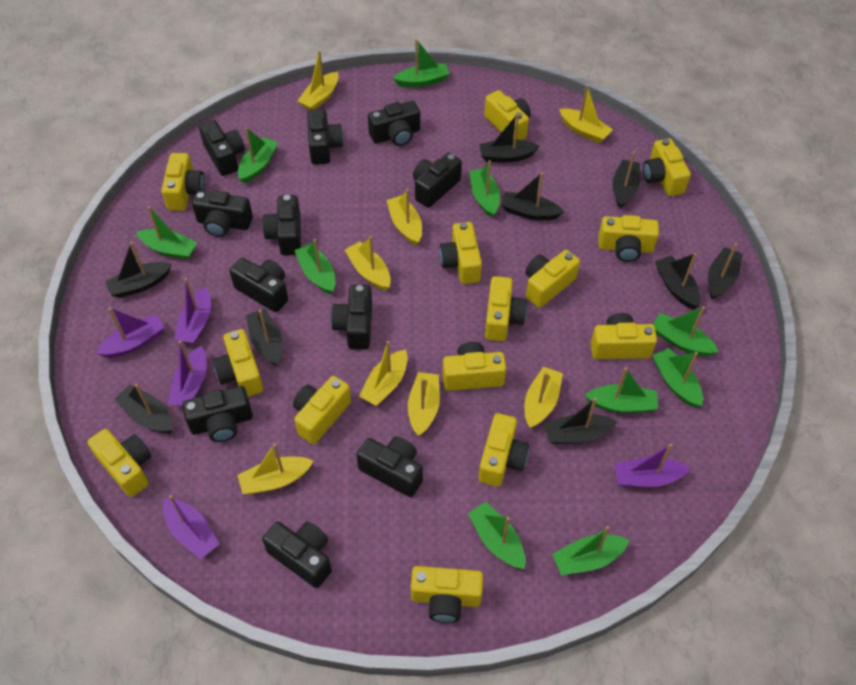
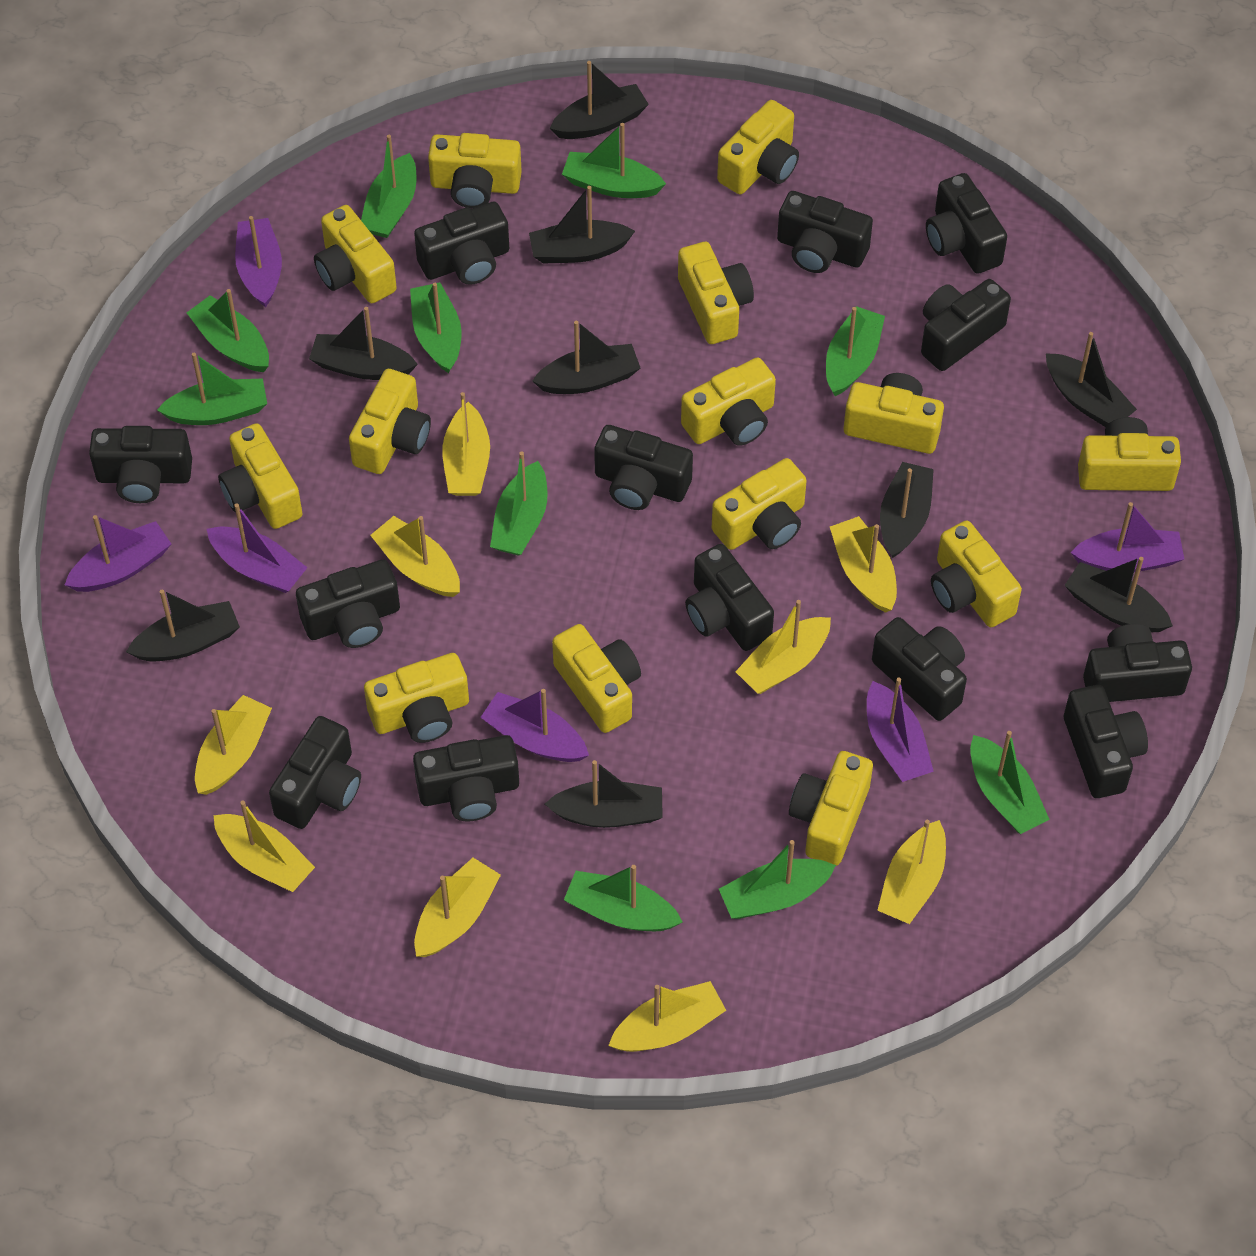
black camera: 11 -> 13
purple boat: 5 -> 6
yellow boat: 8 -> 9

